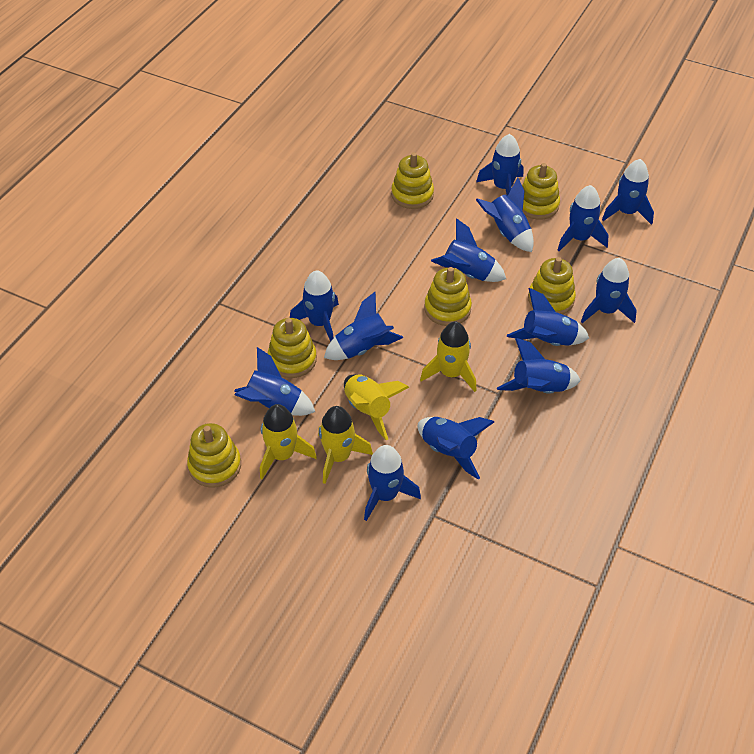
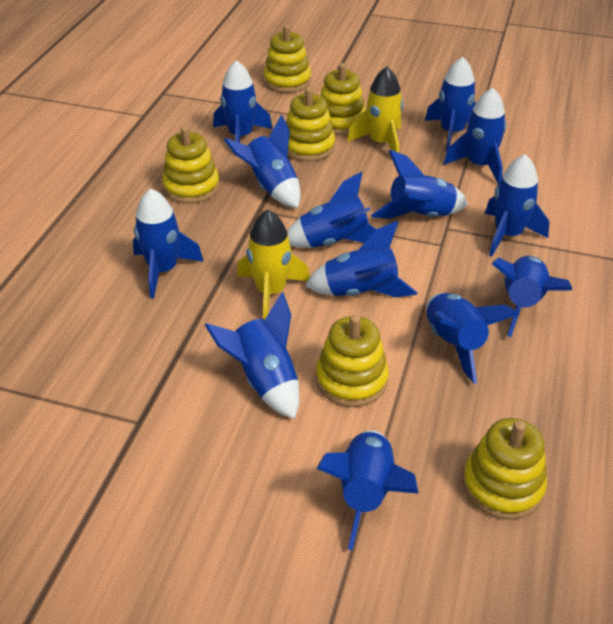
yellow rocket: 4 -> 2

